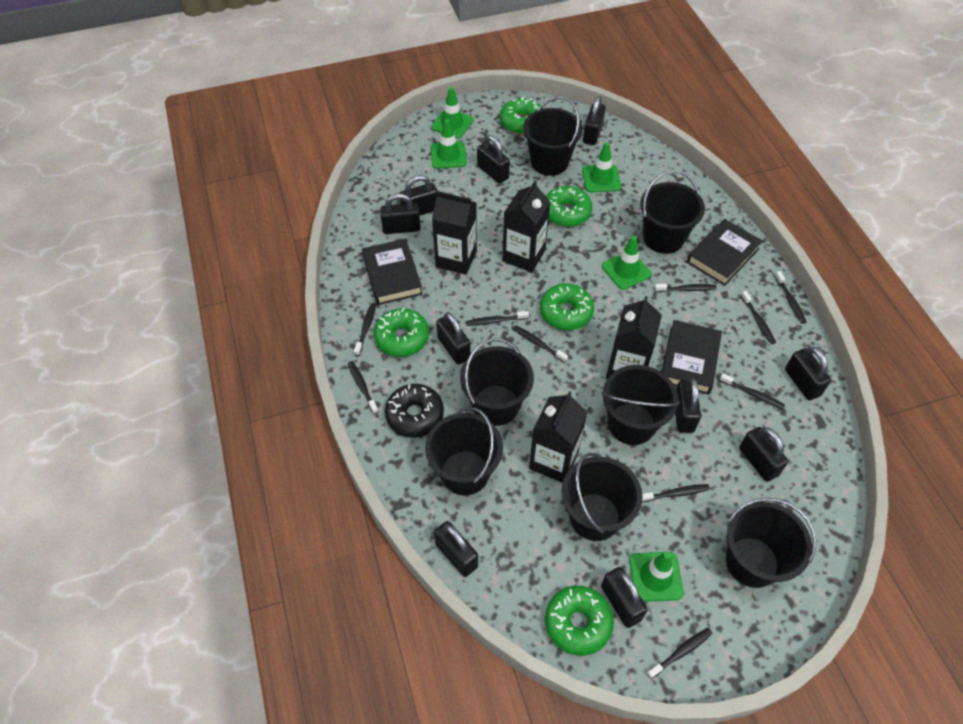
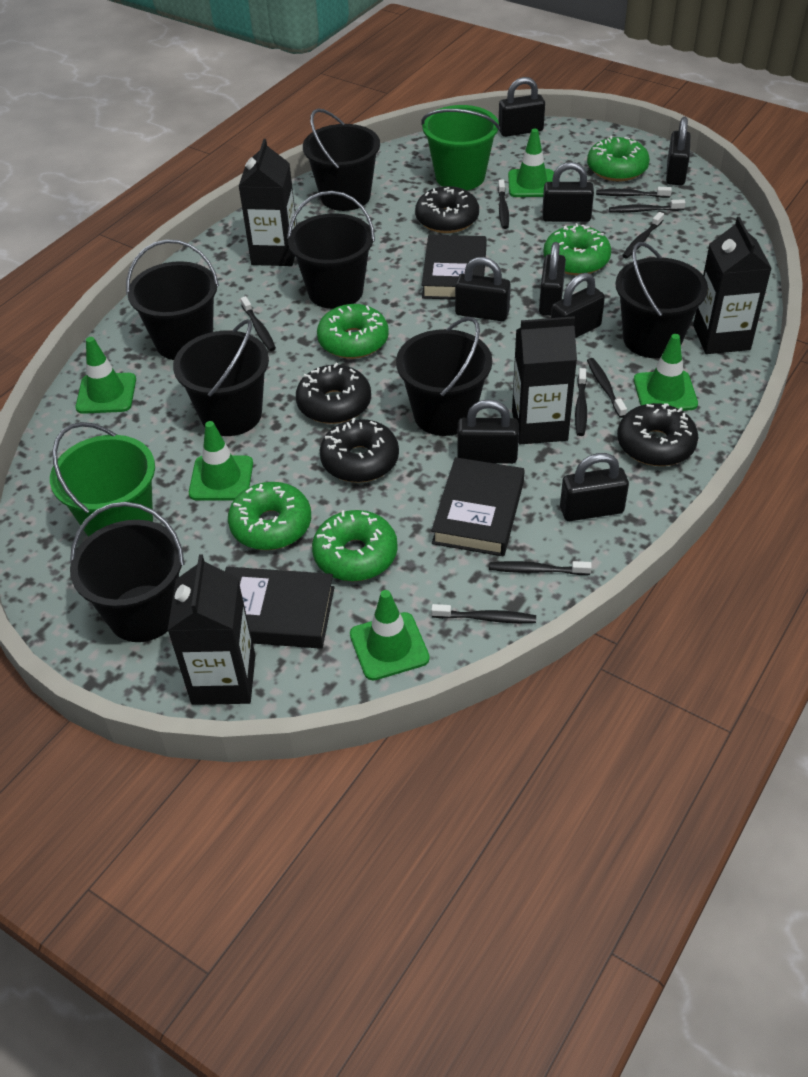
black donut: 1 -> 4
black padlock: 10 -> 8
black toothbrush: 10 -> 9
green bucket: 0 -> 2

